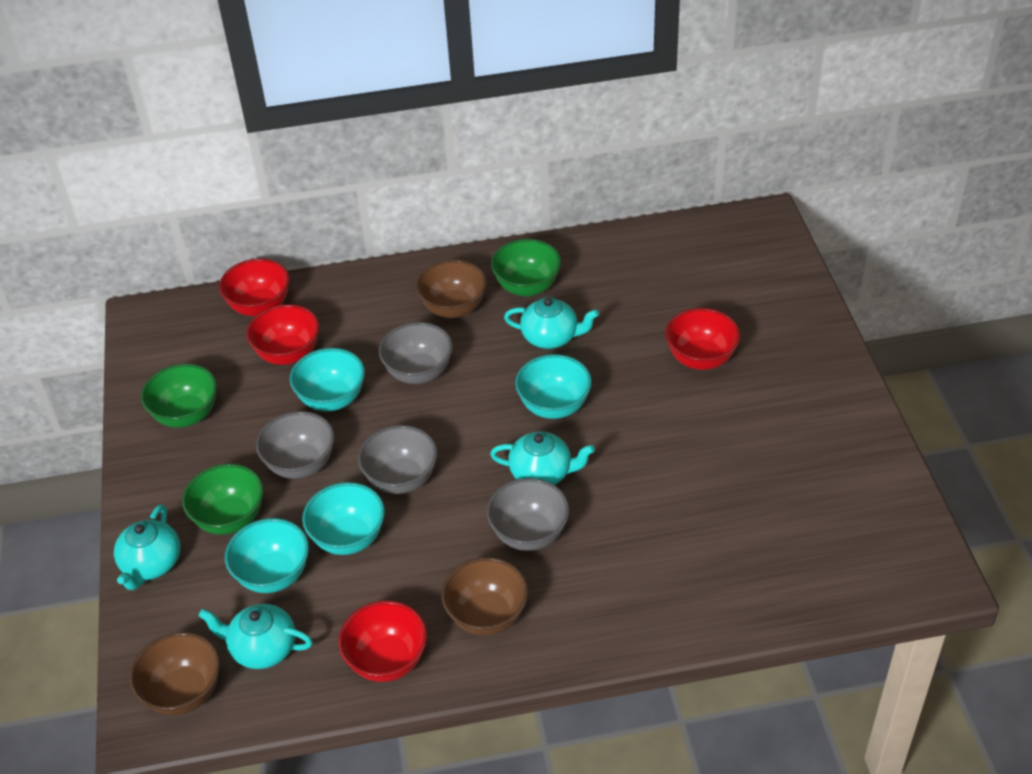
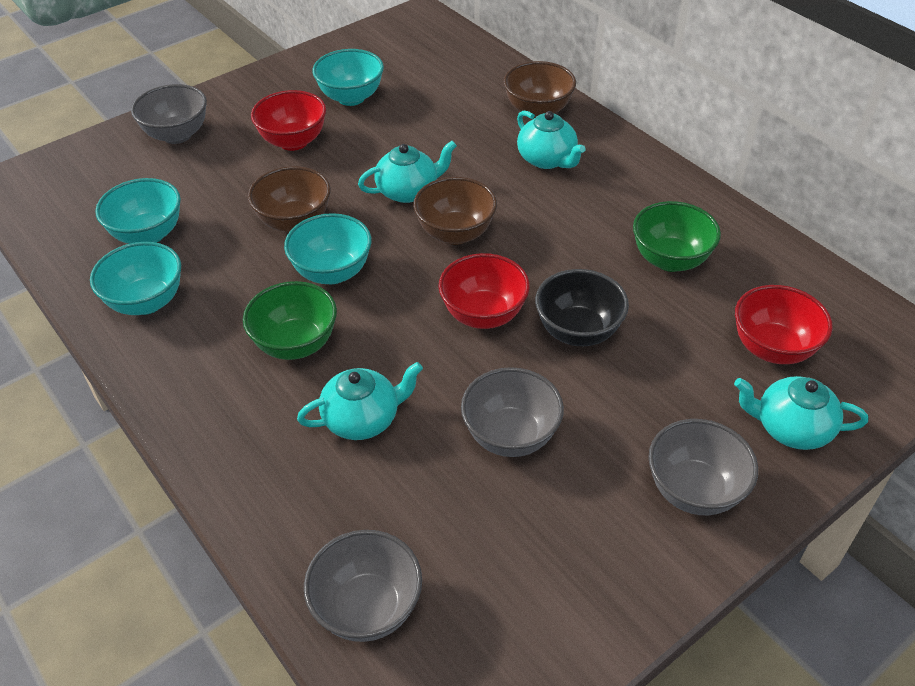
black bowl: 0 -> 1
green bowl: 3 -> 2
red bowl: 4 -> 3

